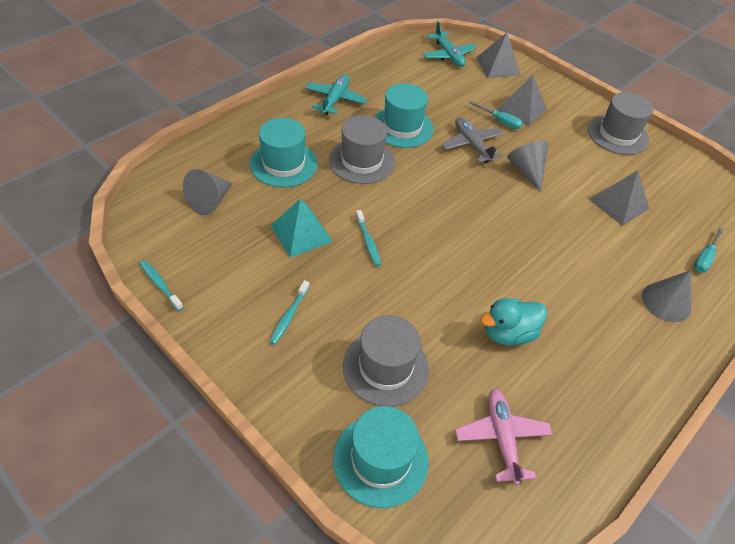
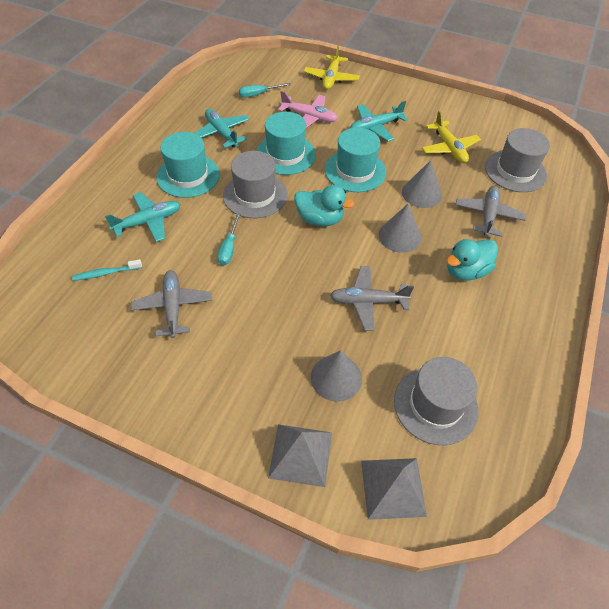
grey plane: 1 -> 3
grey pyramid: 3 -> 2
turquoise duck: 1 -> 2
turquoise plane: 2 -> 3
turquoise pyramid: 1 -> 0
turquoise toothbrush: 3 -> 1
yellow plane: 0 -> 2

